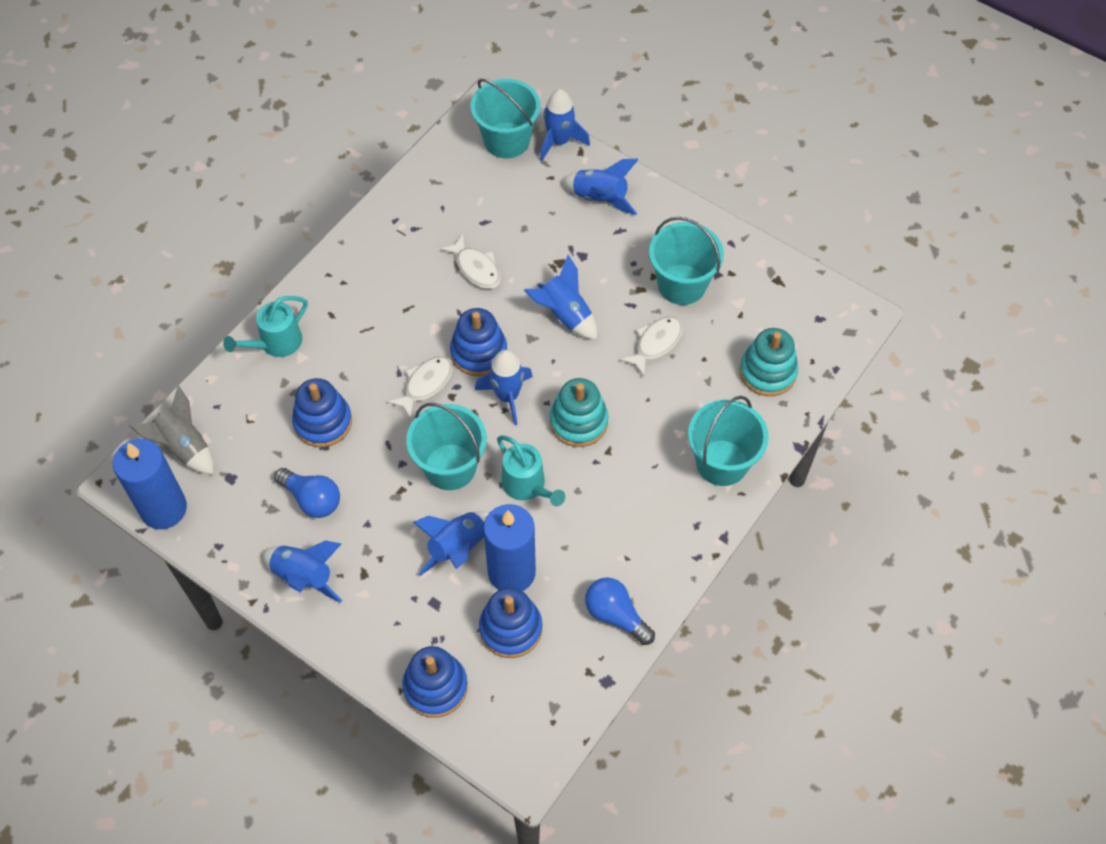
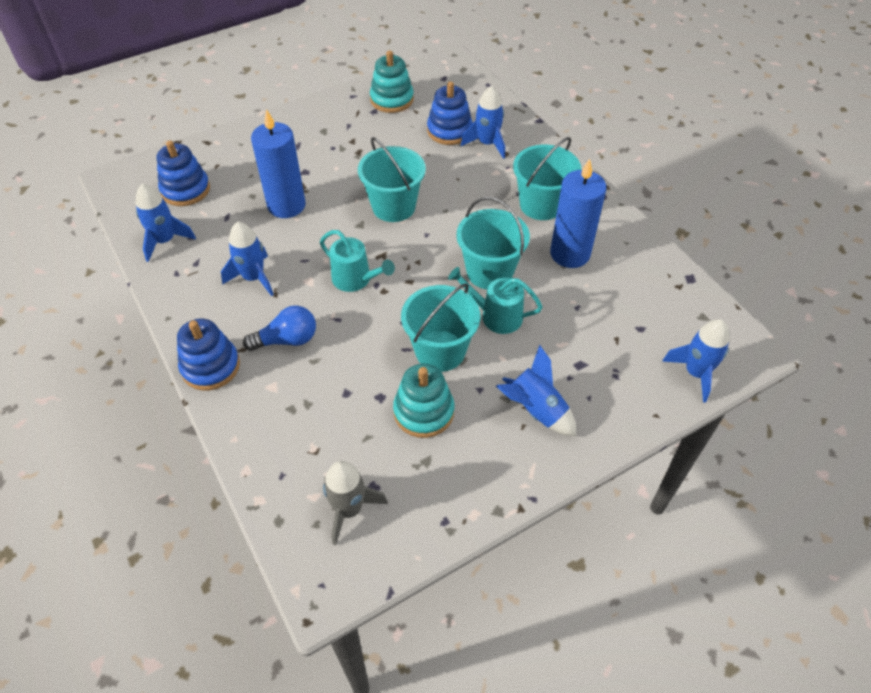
blue light bulb: 2 -> 1
blue rocket: 6 -> 5
blue stacking toy: 4 -> 3
white fish: 3 -> 0

